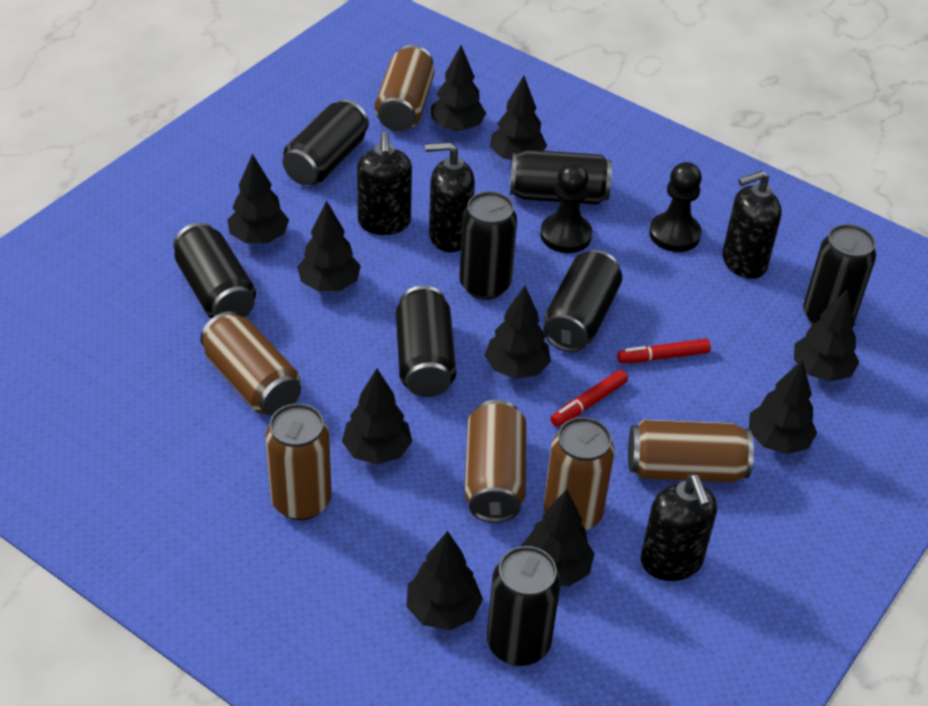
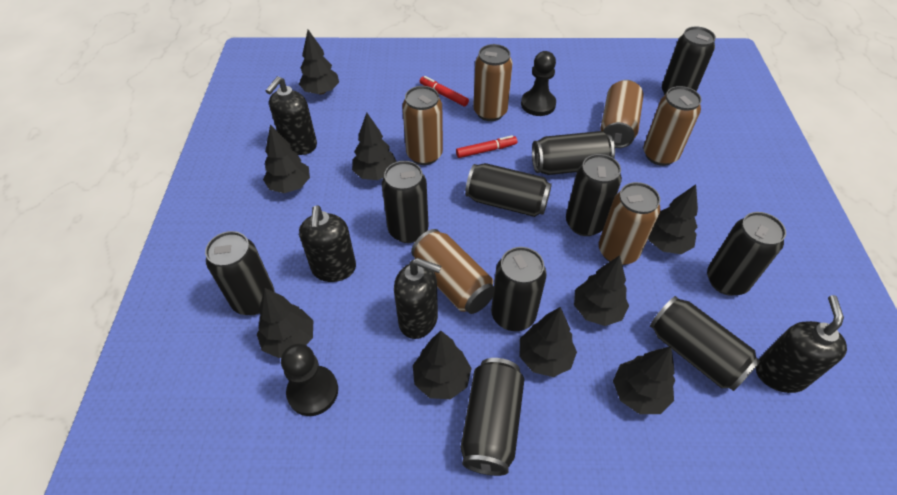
black can: 8 -> 10
black tree: 10 -> 9

